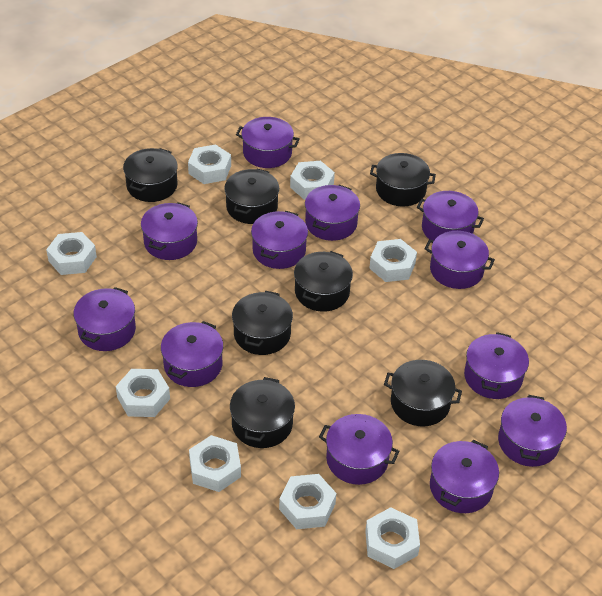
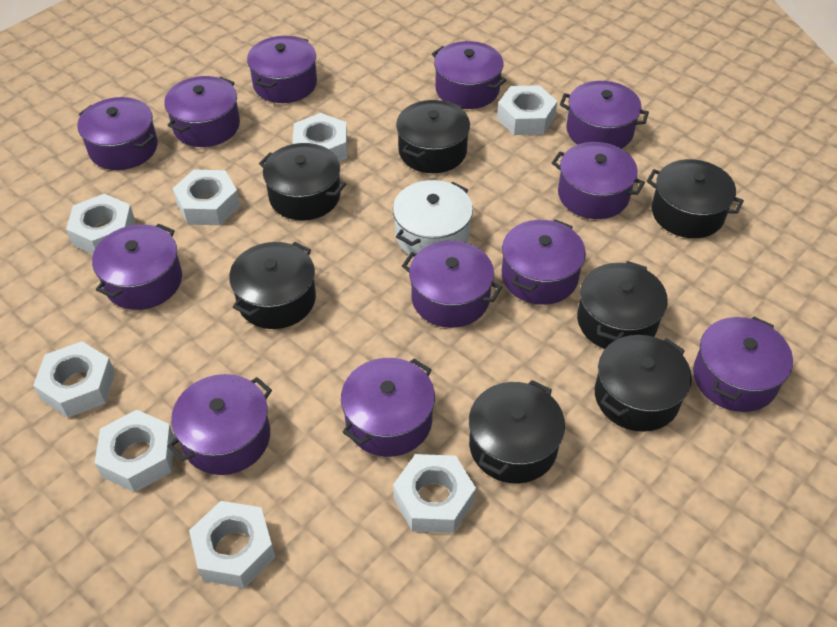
white pot: 0 -> 1

